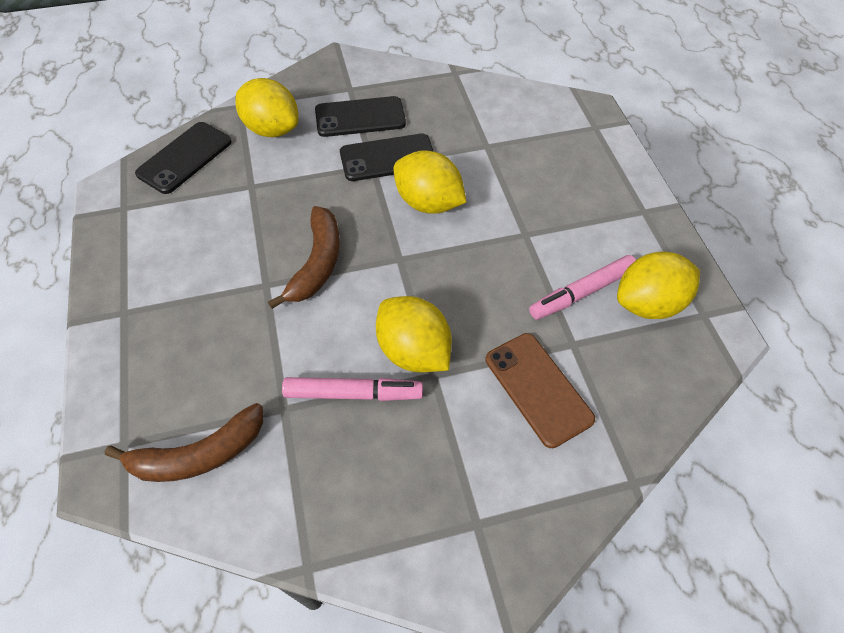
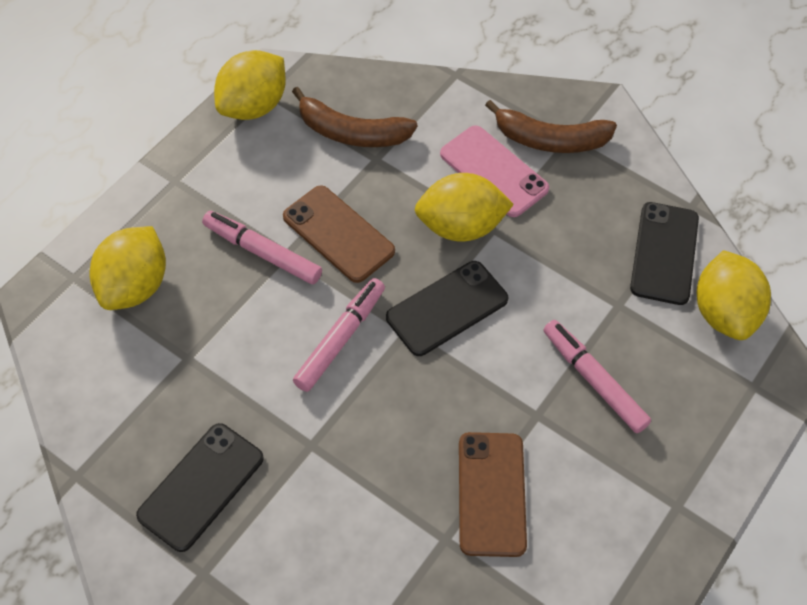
brown phone: 1 -> 2
pink marker: 2 -> 3
pink phone: 0 -> 1

